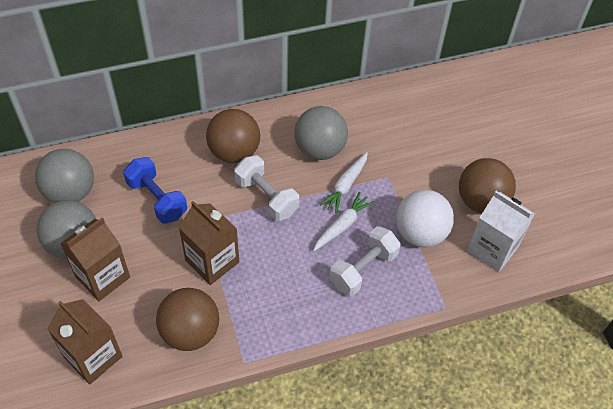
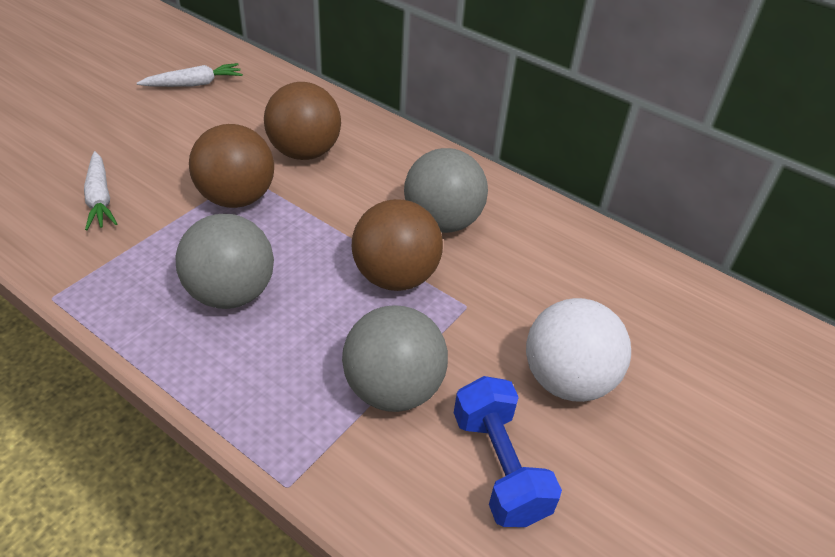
brown carton: 3 -> 0
white carton: 1 -> 0
white dumbbell: 2 -> 0

